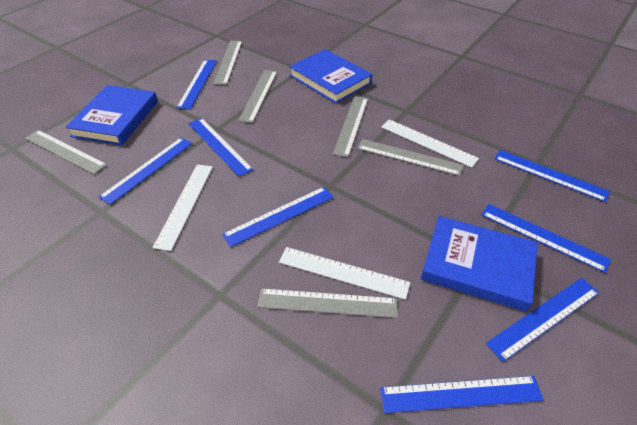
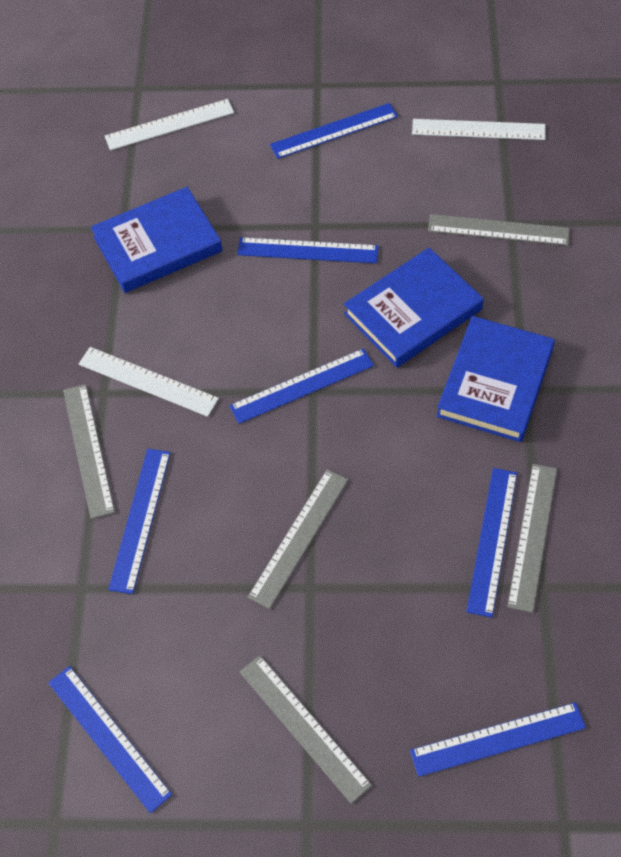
blue ruler: 8 -> 7
grey ruler: 6 -> 5

